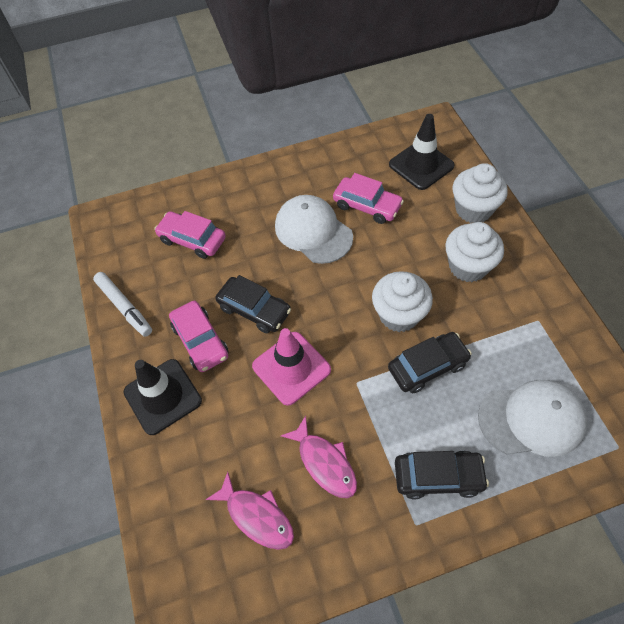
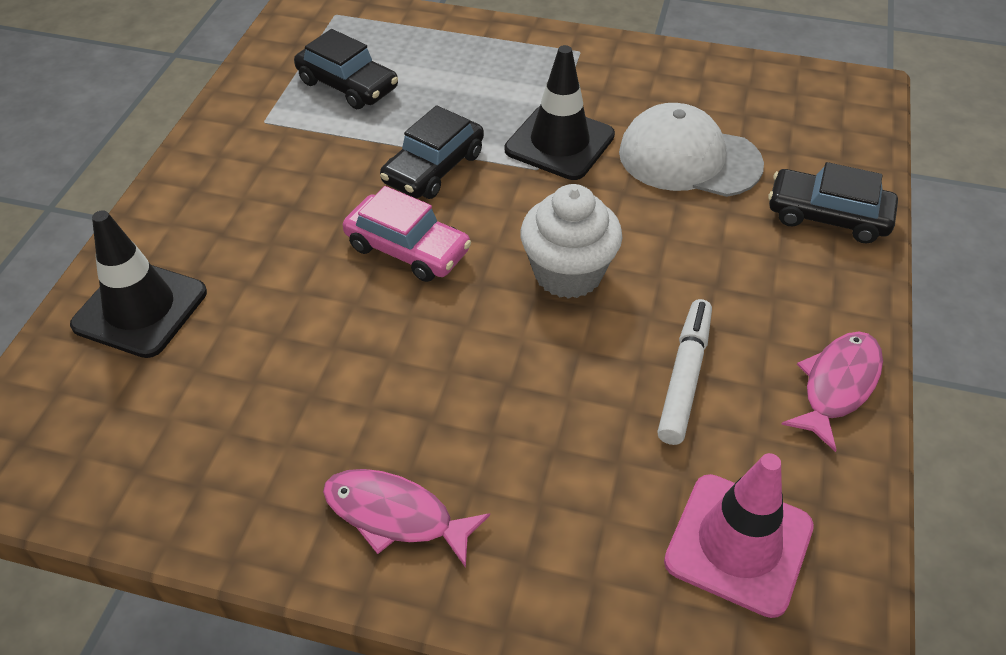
pink car: 3 -> 1
white cap: 2 -> 1
white cupcake: 3 -> 1

